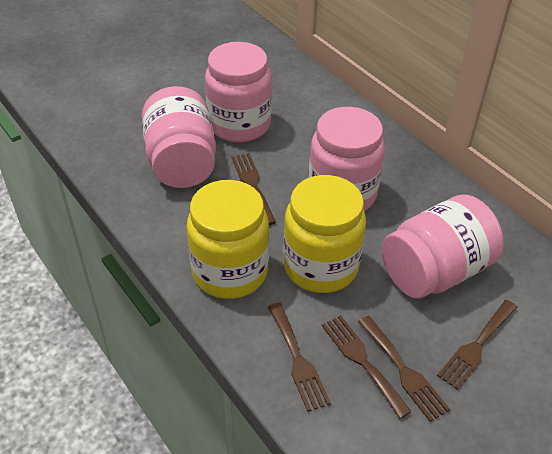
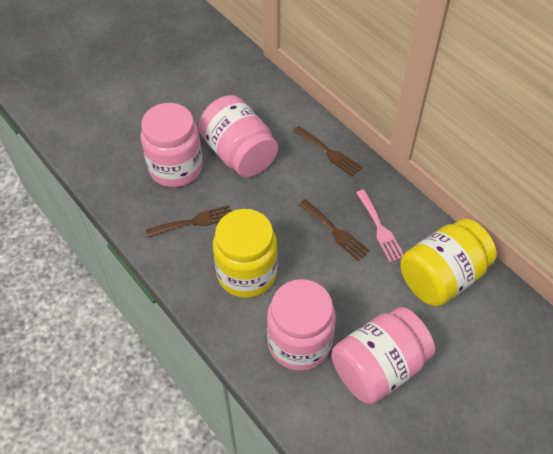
brown fork: 5 -> 3
pink fork: 0 -> 1

